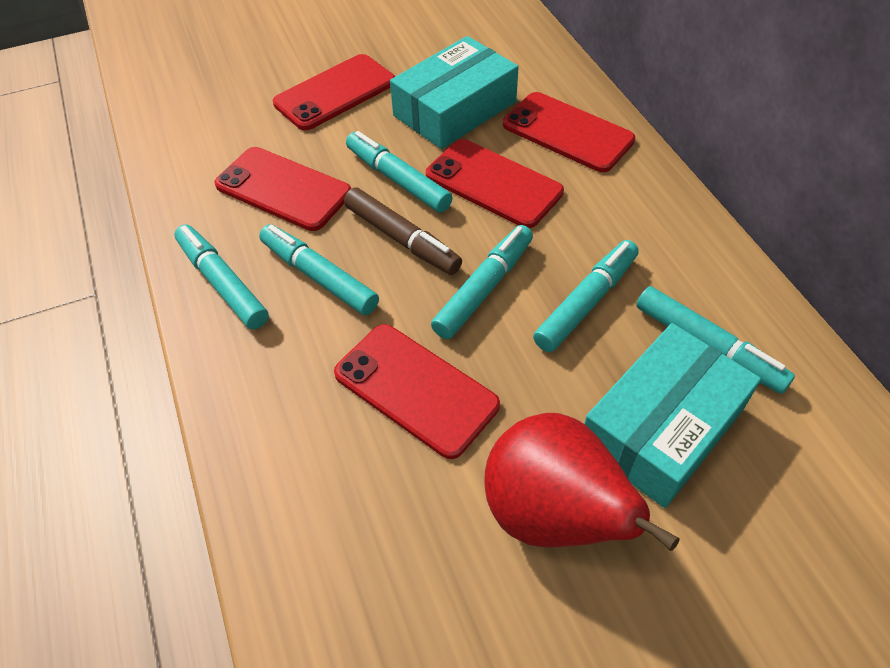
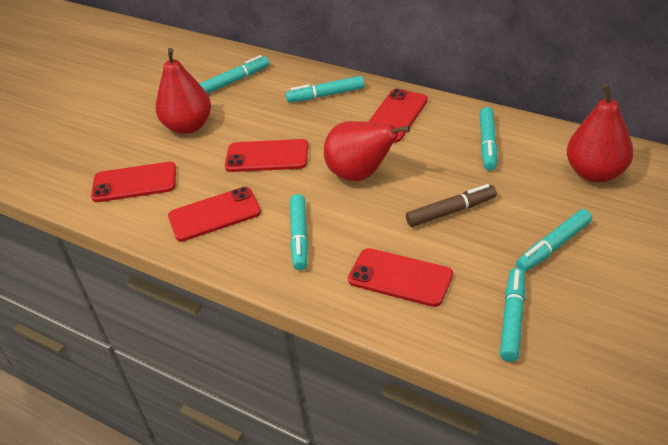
red pear: 1 -> 3
turquoise box: 2 -> 0

